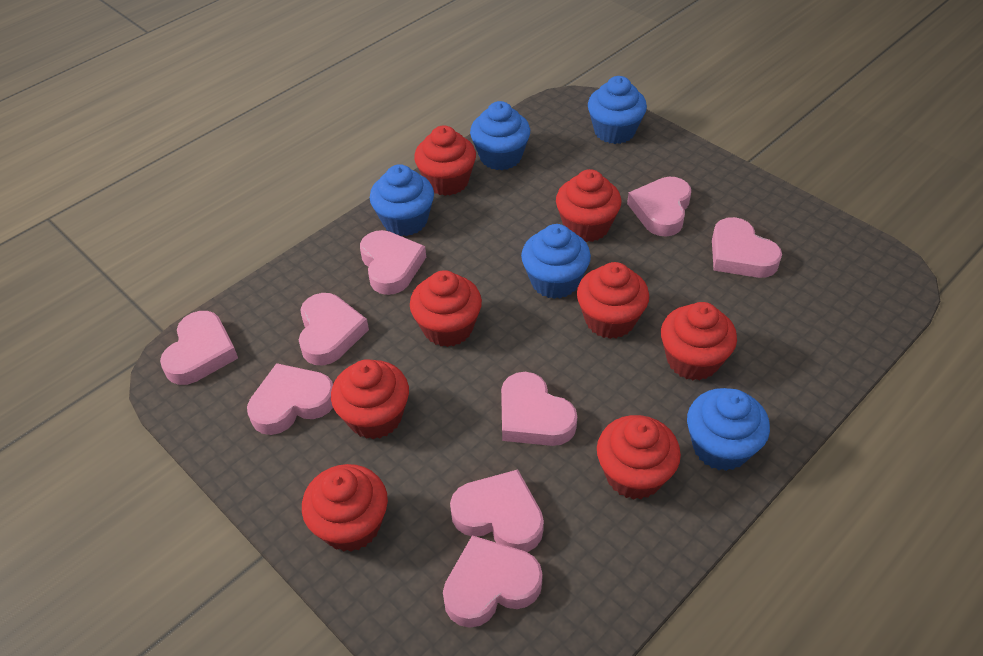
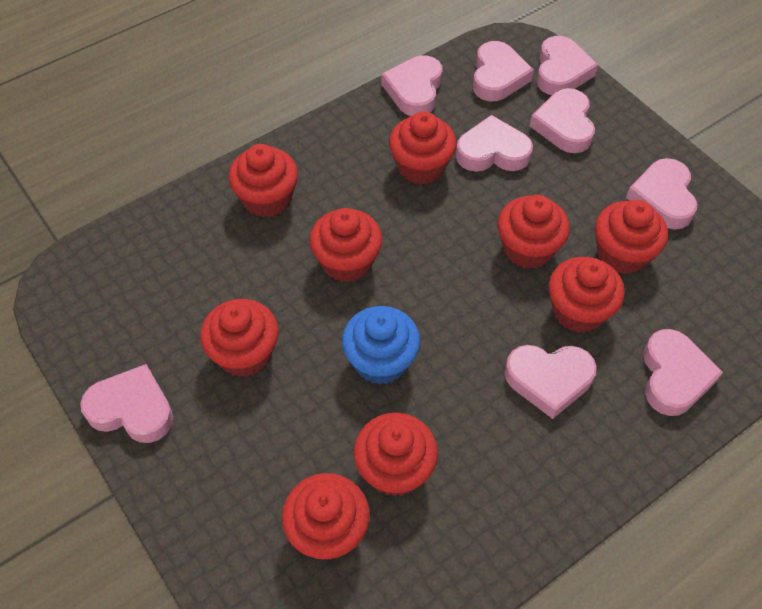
blue cupcake: 5 -> 1
red cupcake: 8 -> 9

